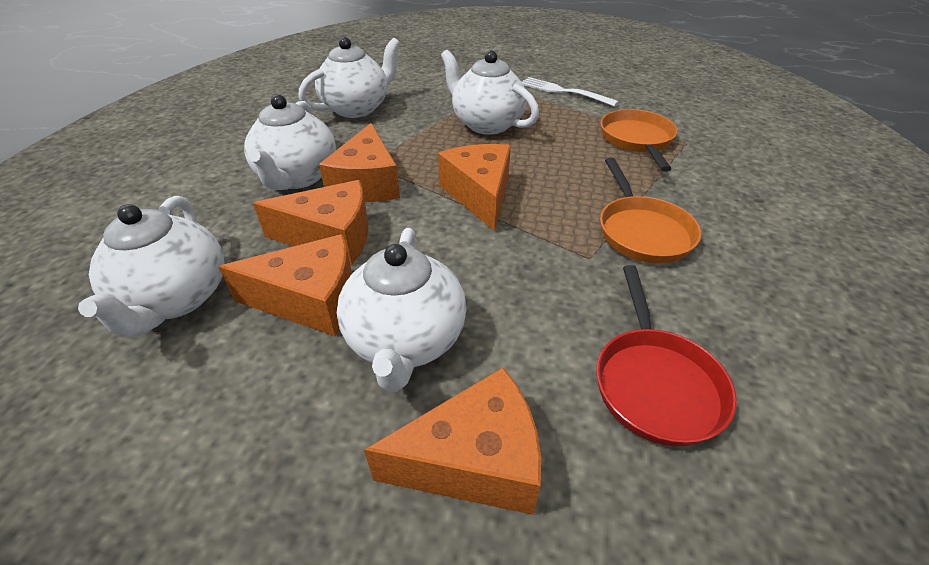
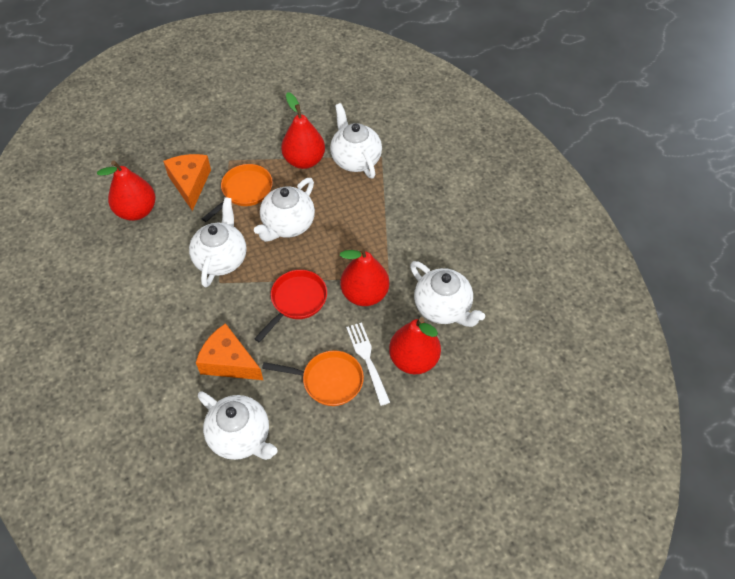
orange cheese: 5 -> 2
red pear: 0 -> 4

